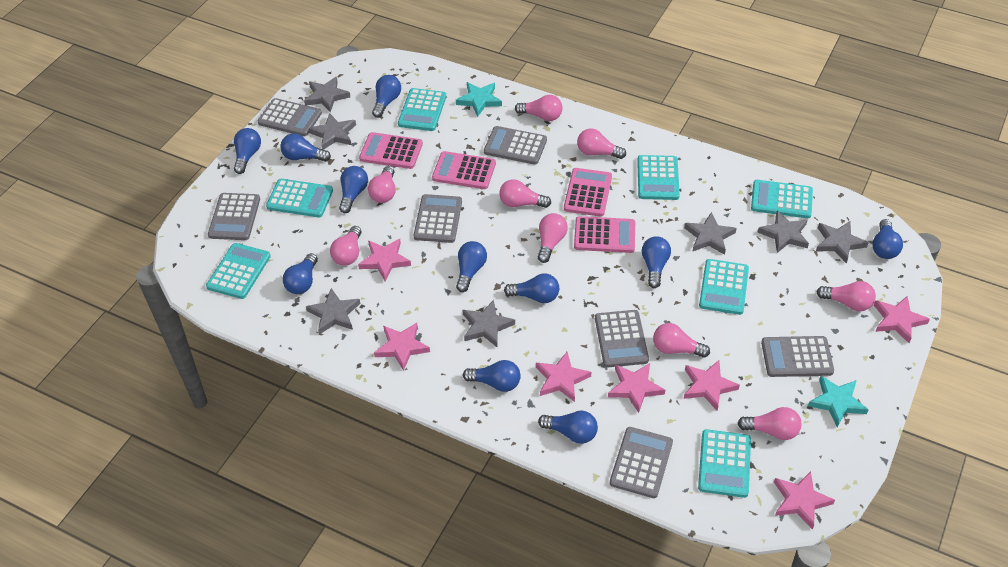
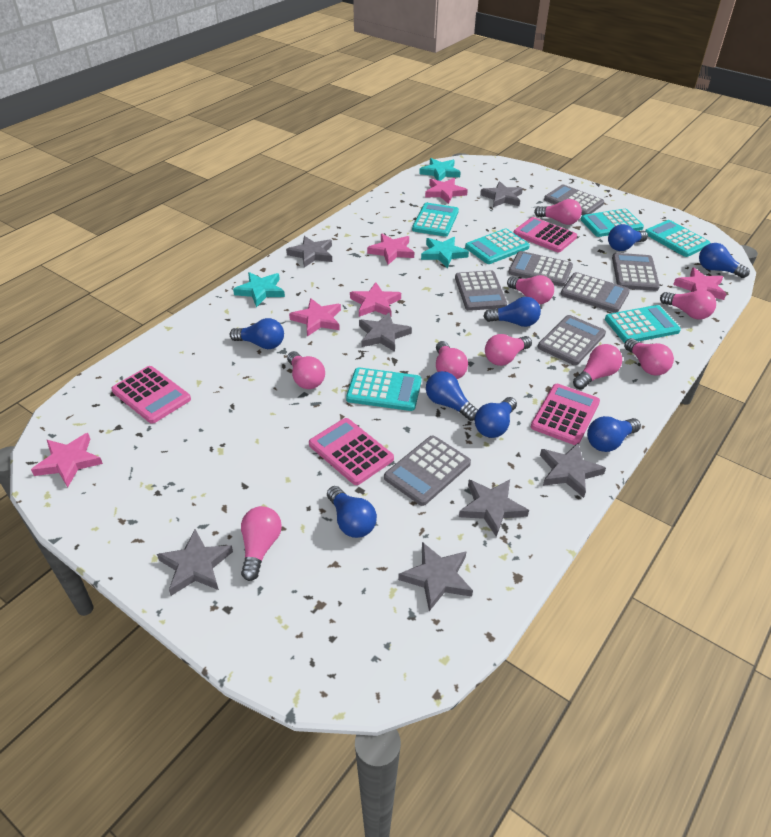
blue light bulb: 11 -> 8
pink star: 7 -> 6
turquoise calculator: 7 -> 6
turquoise star: 2 -> 3

